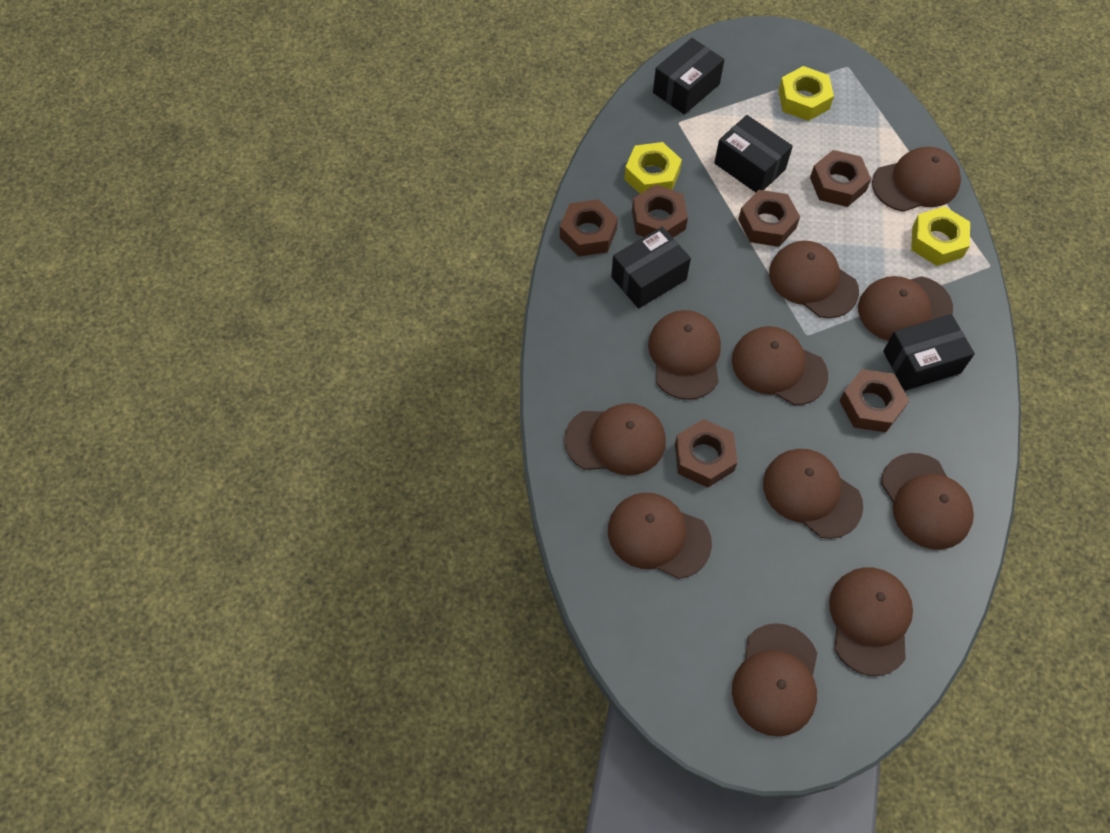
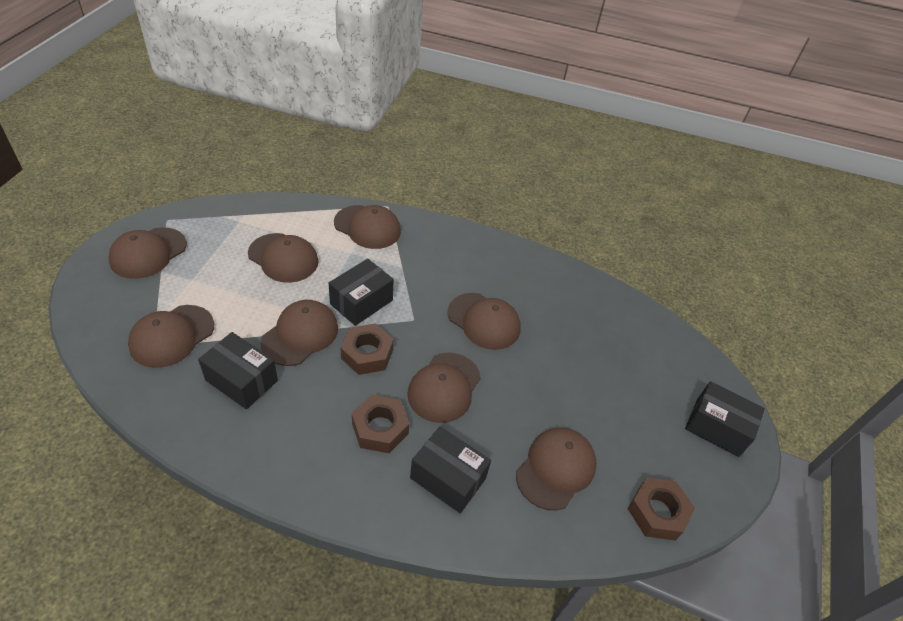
brown cap: 11 -> 8
brown nut: 6 -> 3
yellow nut: 3 -> 0

